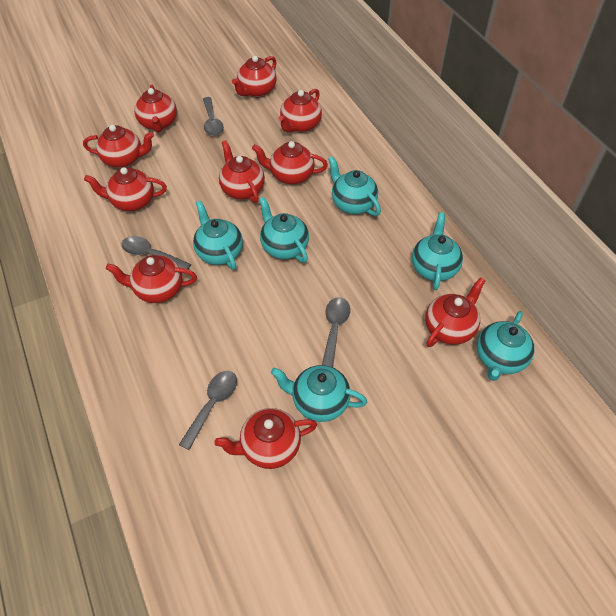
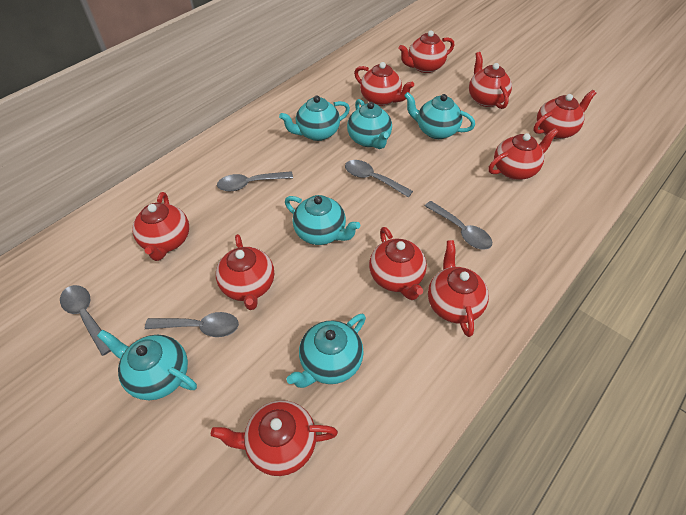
grey spoon: 4 -> 5

